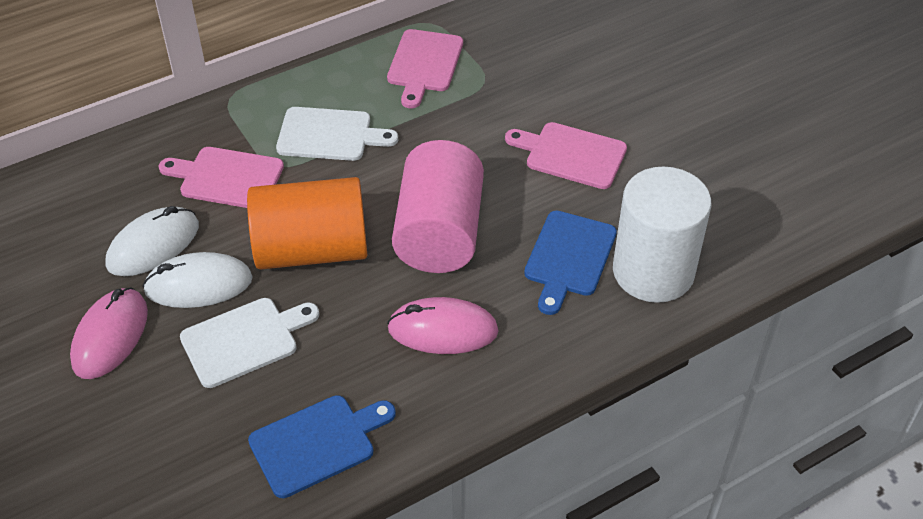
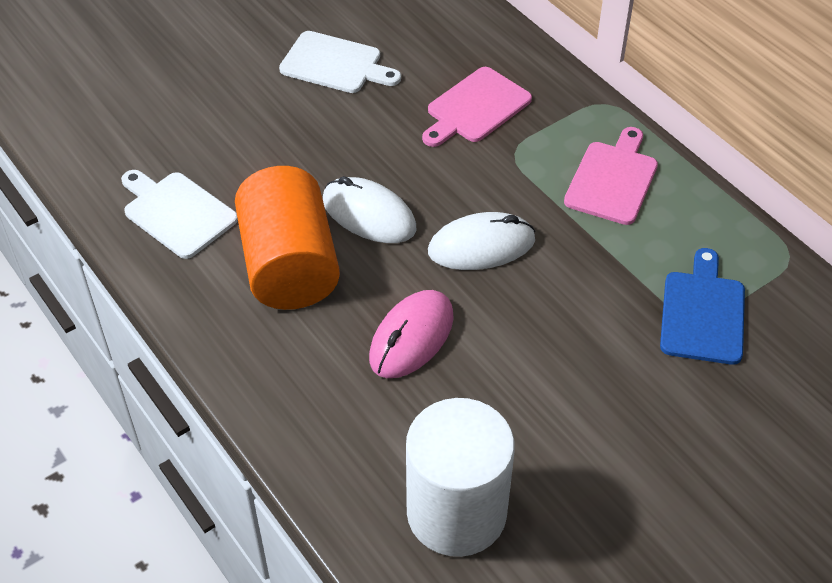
blue cutting board: 2 -> 1
pink cutting board: 3 -> 2
pink cylinder: 1 -> 0
pink mouse: 2 -> 1

